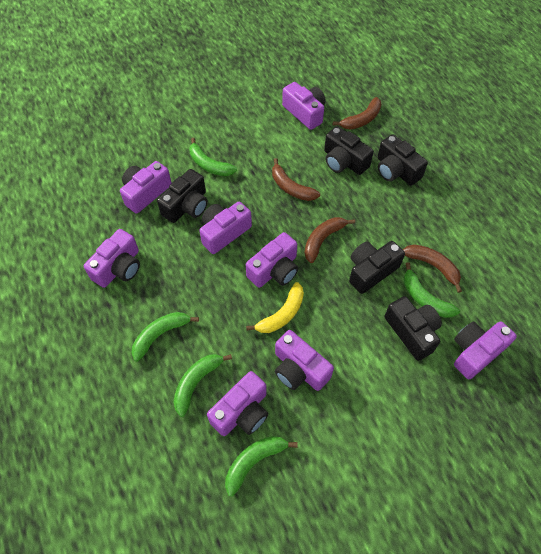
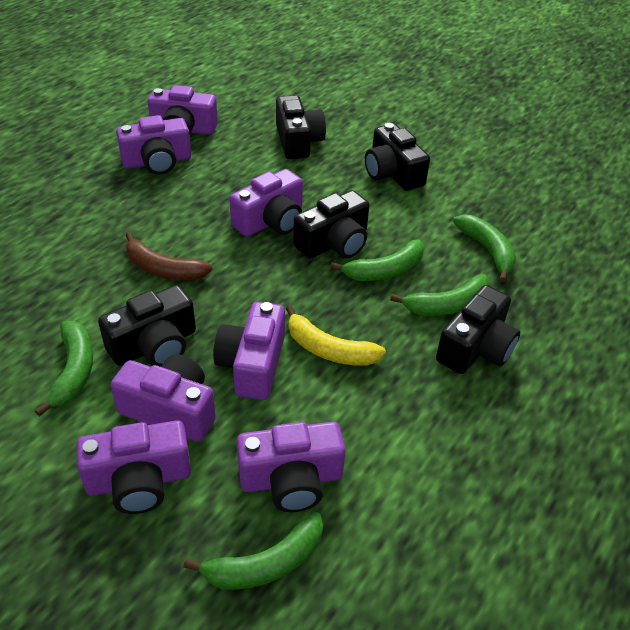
brown banana: 4 -> 1
purple camera: 8 -> 7

